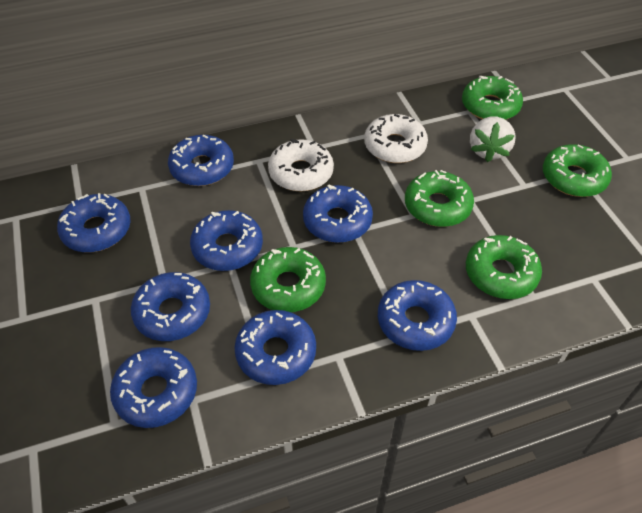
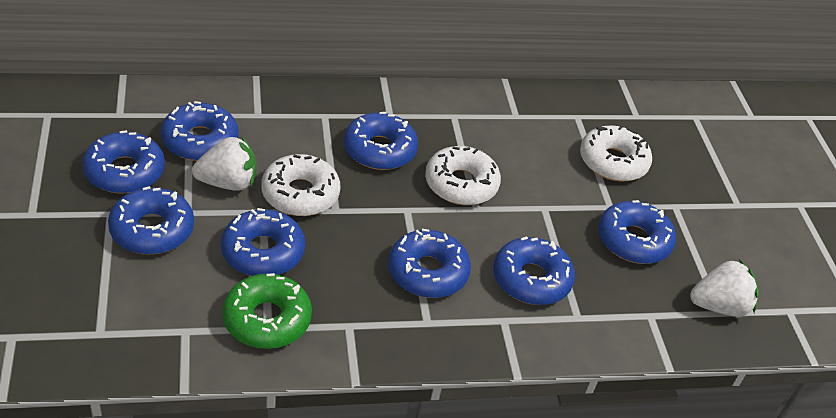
green donut: 5 -> 1
white donut: 2 -> 3
white strawberry: 1 -> 2

